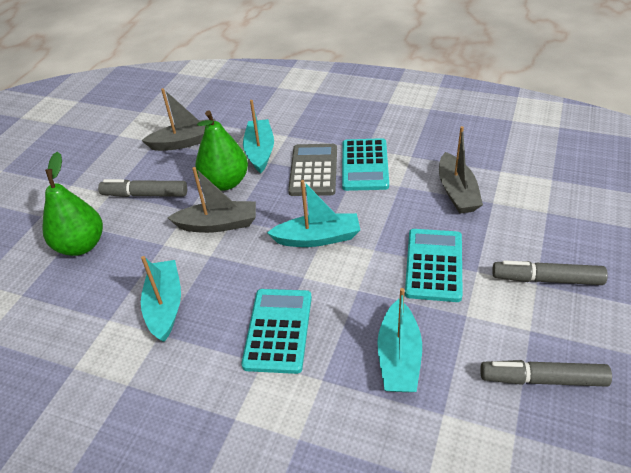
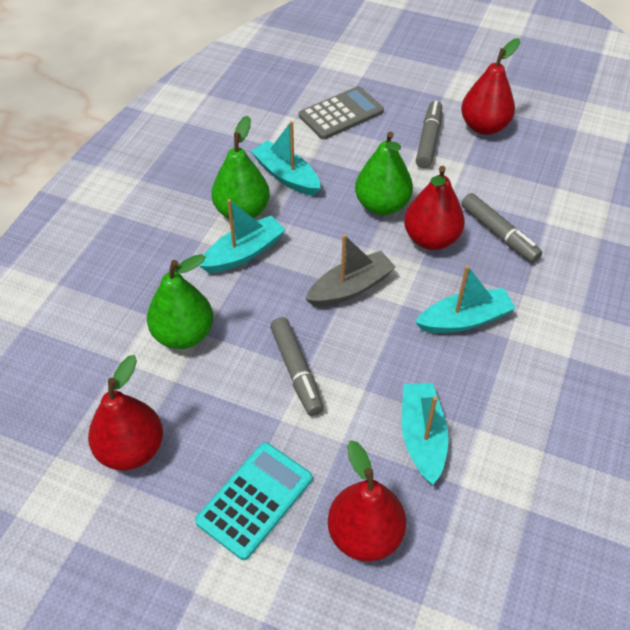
green pear: 2 -> 3
grey boat: 3 -> 1
red pear: 0 -> 4
turquoise calculator: 3 -> 1

